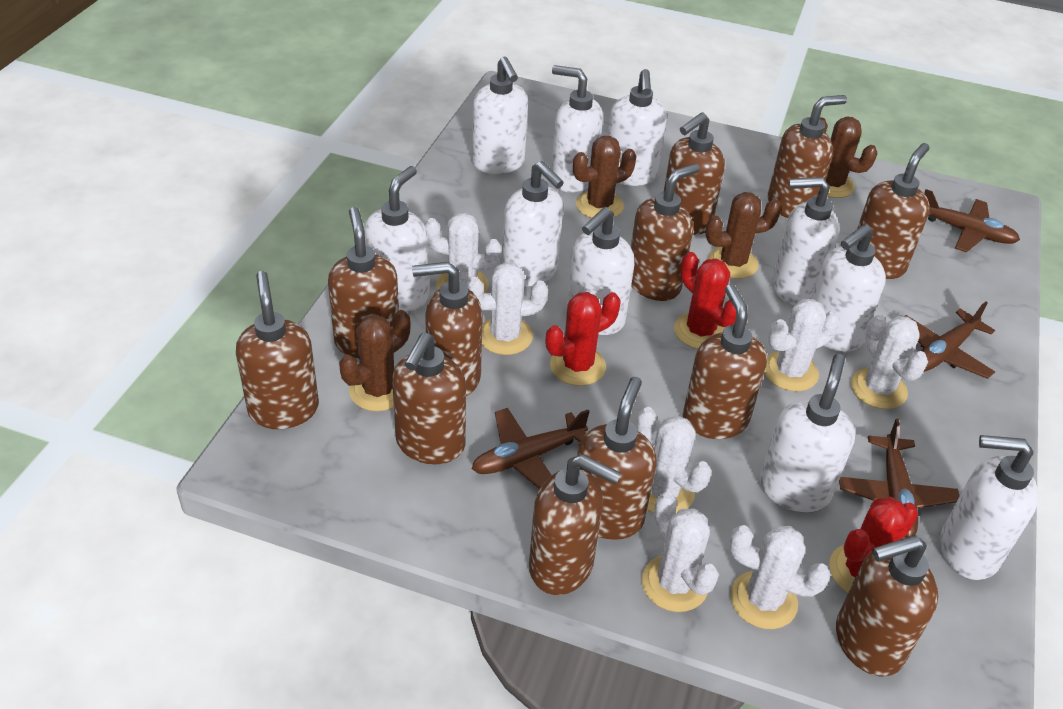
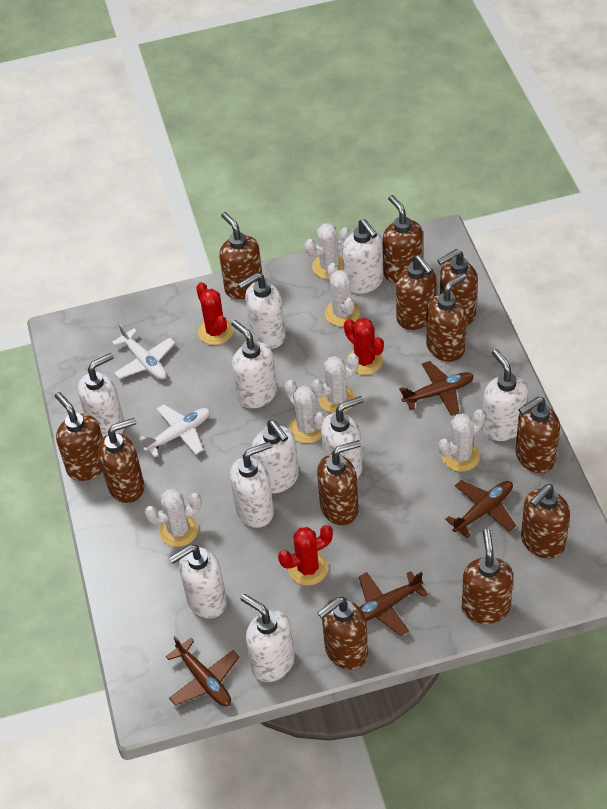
brown cactus: 4 -> 0
white cactus: 7 -> 6
white plane: 0 -> 2

